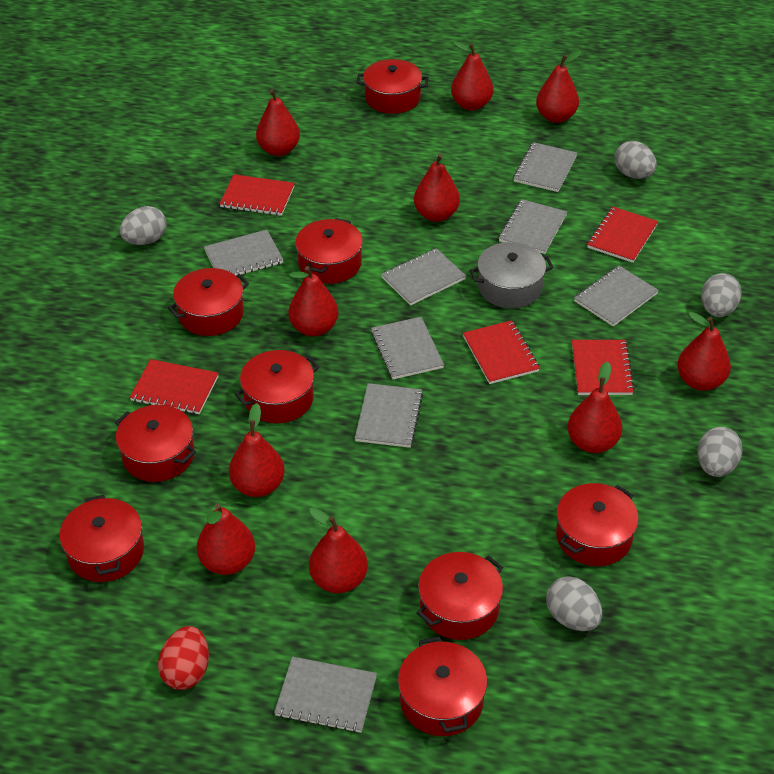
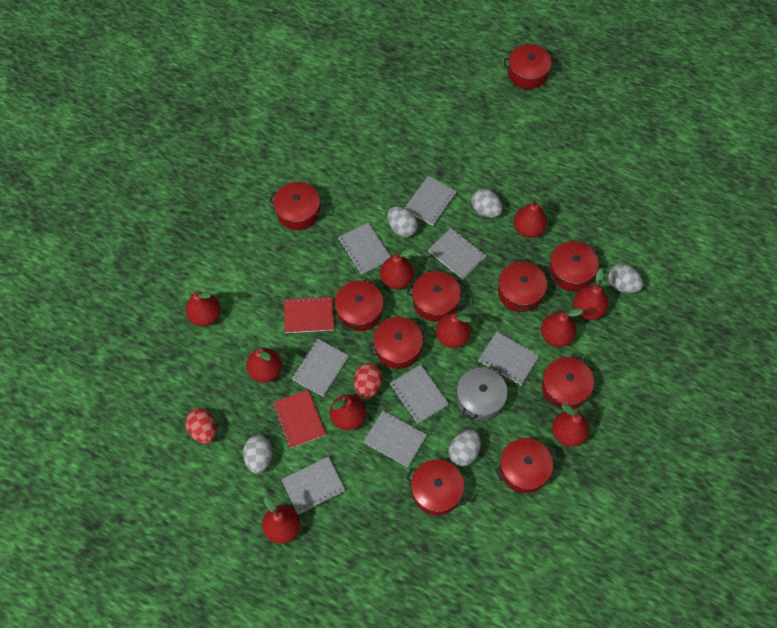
red egg: 1 -> 2
red notebook: 5 -> 2
red pot: 9 -> 10

